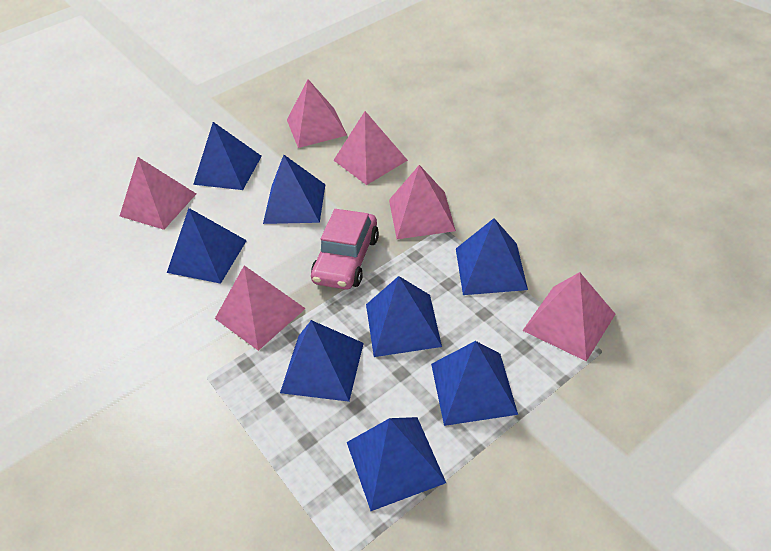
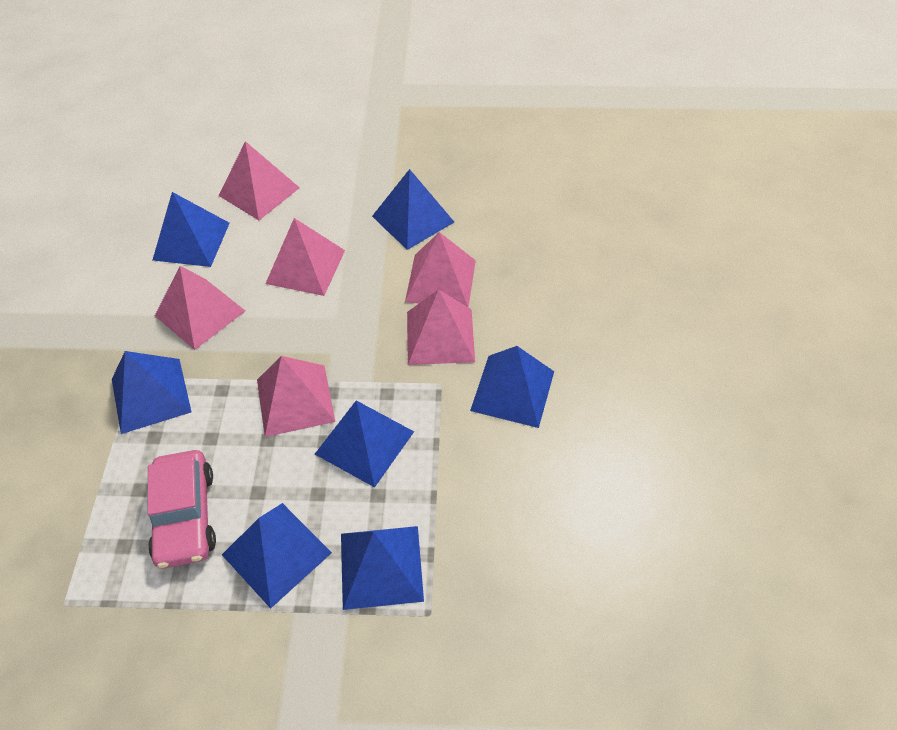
blue pyramid: 8 -> 7

